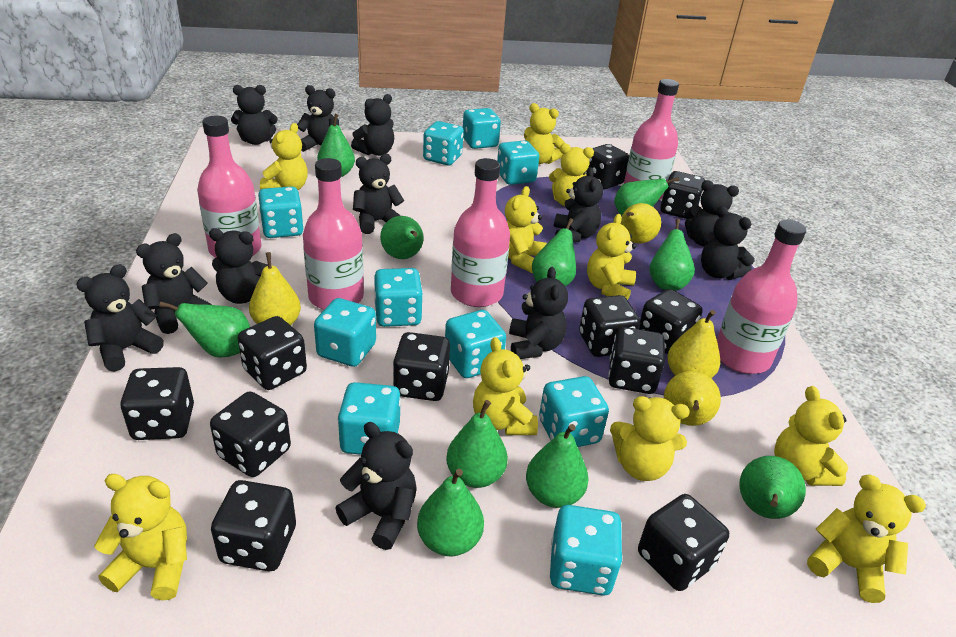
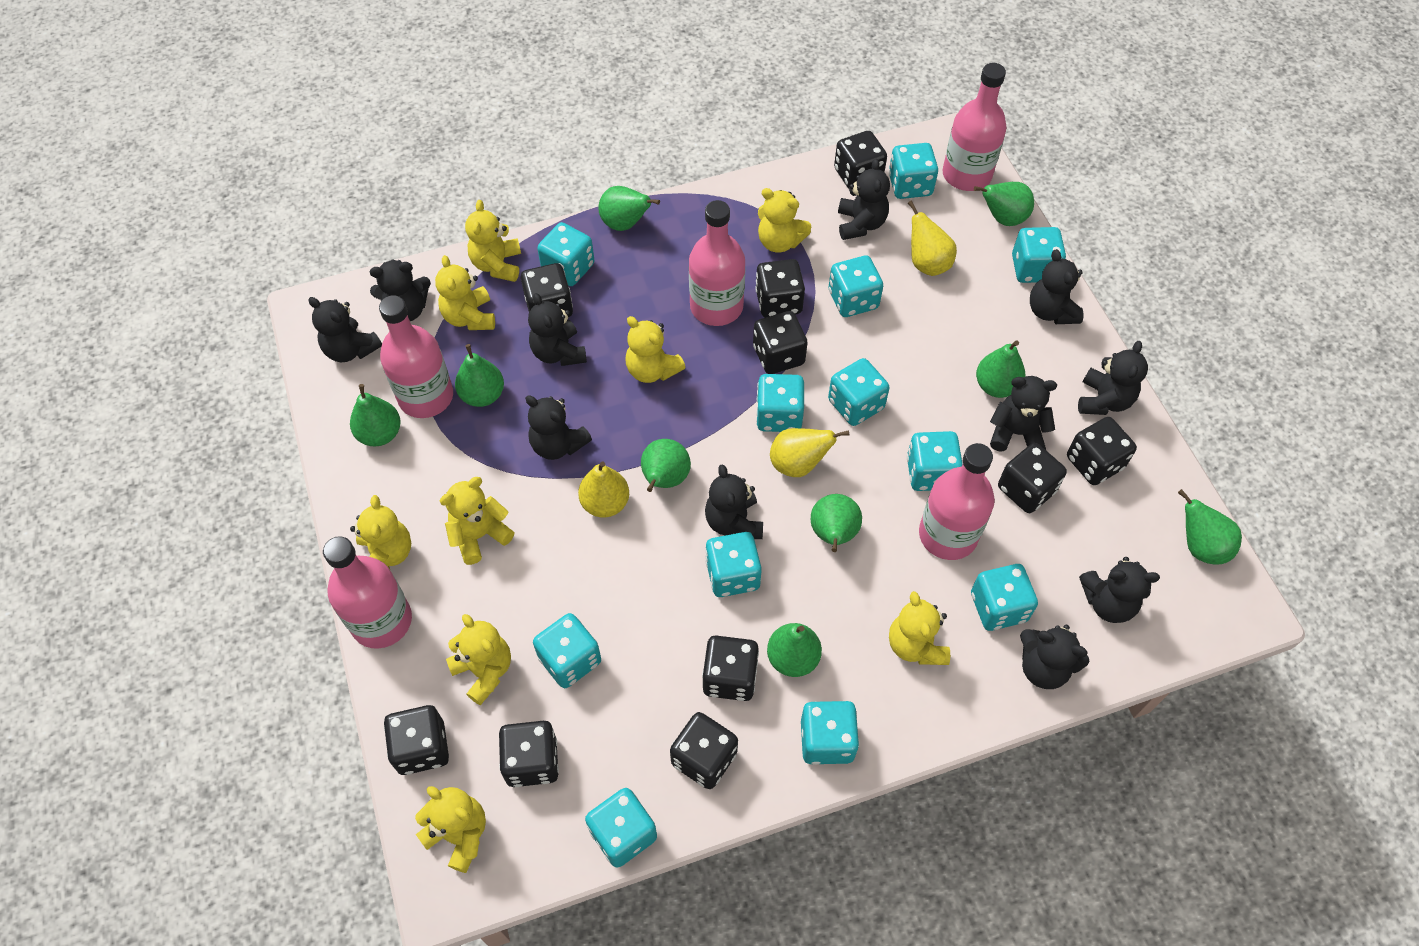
black dice: 11 -> 10
black teddy bear: 12 -> 11
green pear: 10 -> 9
turquoise dice: 10 -> 12
yellow pear: 4 -> 3
yellow teddy bear: 10 -> 9

